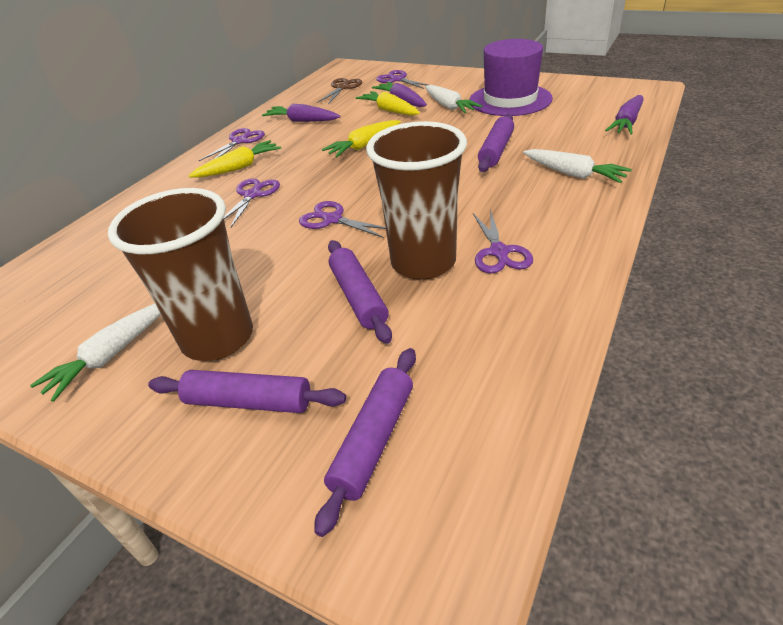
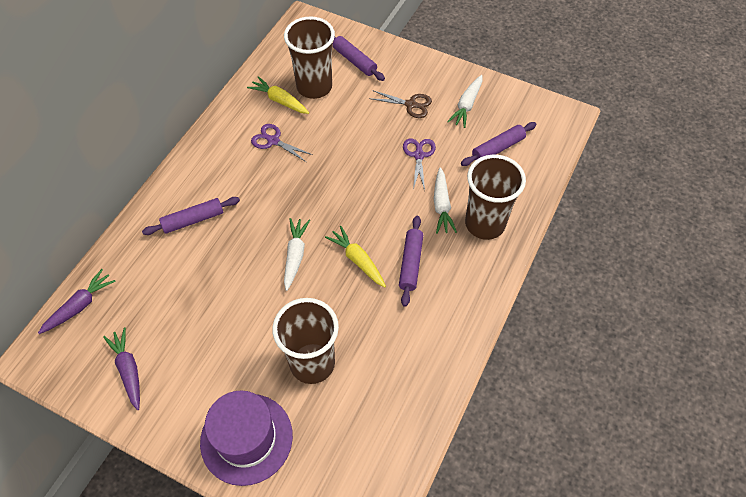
brown cup: 2 -> 3
purple carrot: 3 -> 2
purple scissors: 5 -> 2
yellow carrot: 3 -> 2

